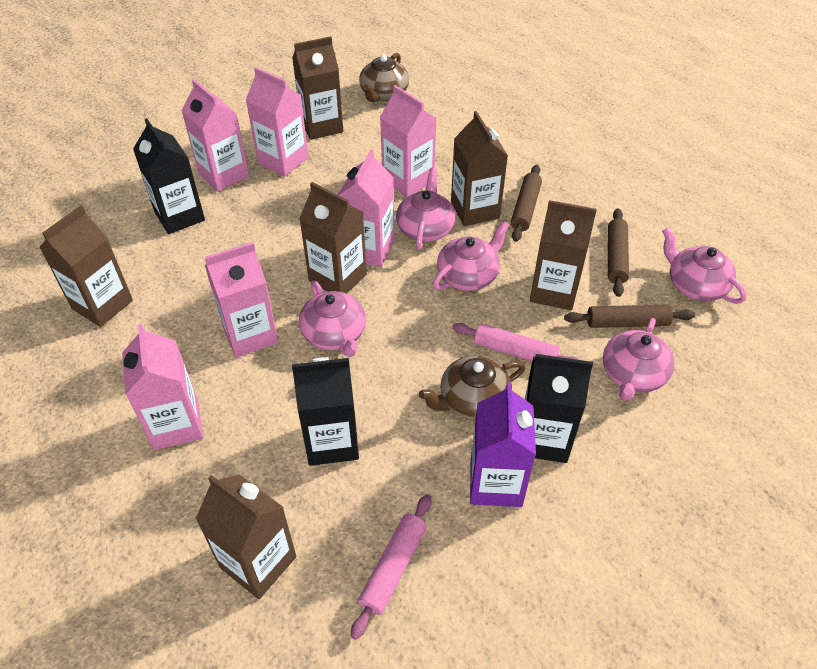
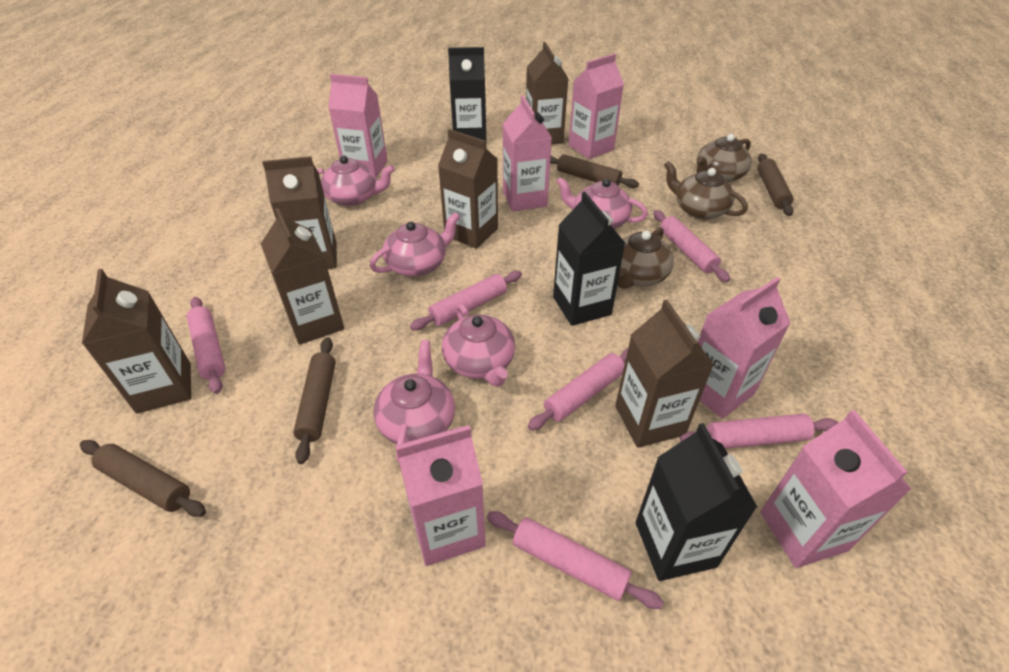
brown rolling pin: 3 -> 4
brown teapot: 2 -> 3
pink rolling pin: 2 -> 6
purple carton: 1 -> 0

